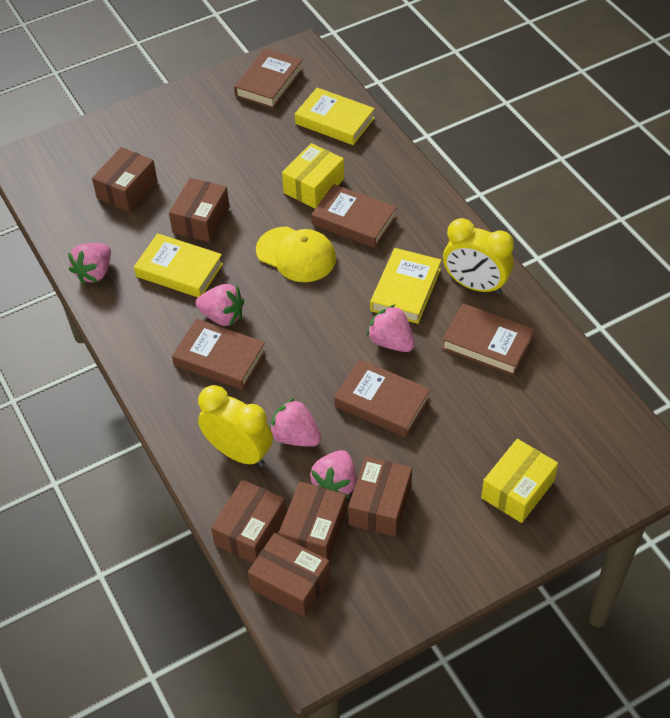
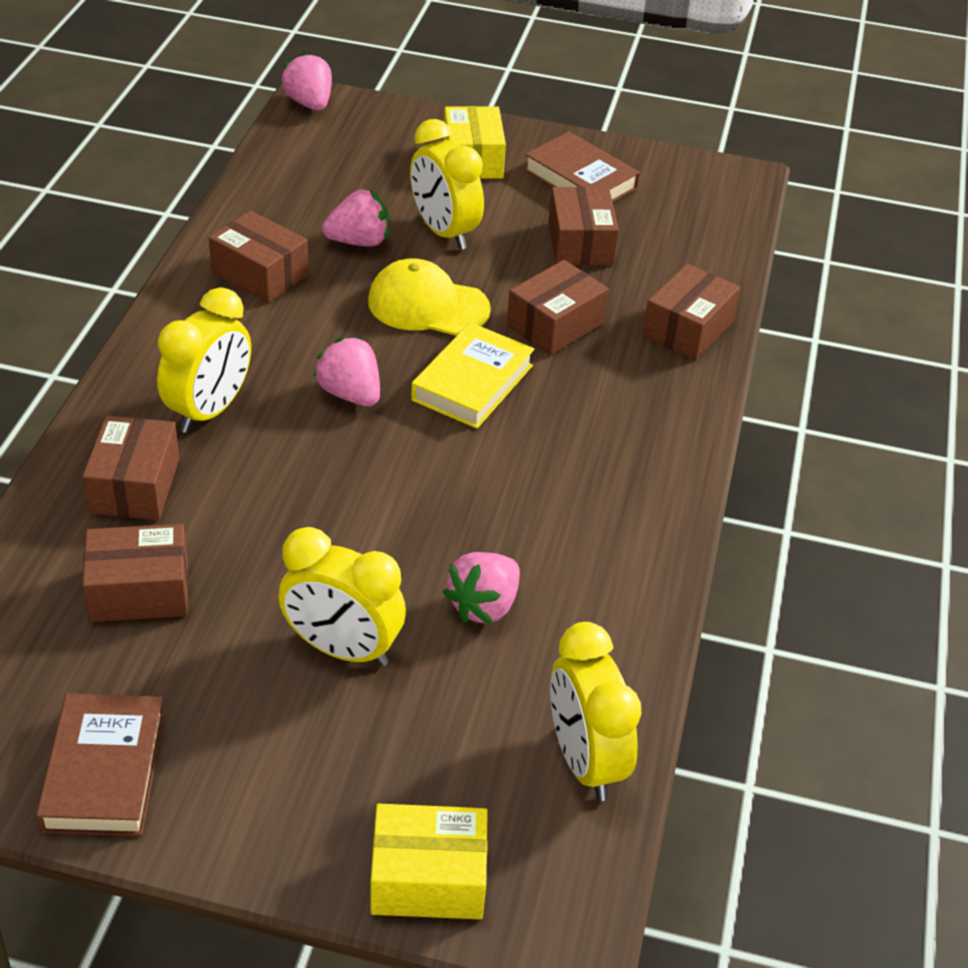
brown book: 5 -> 2
pink strawberry: 5 -> 4
yellow book: 3 -> 1
yellow clock: 2 -> 4

